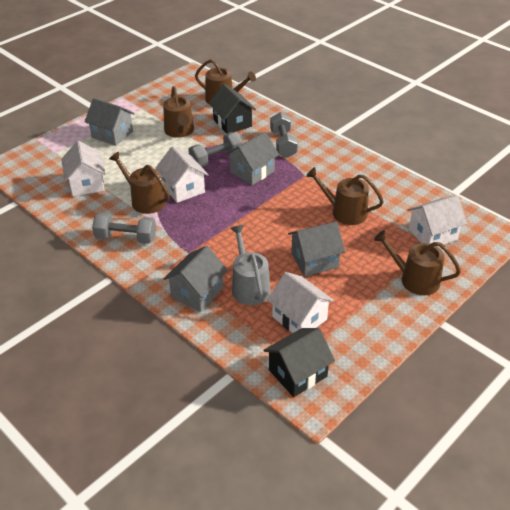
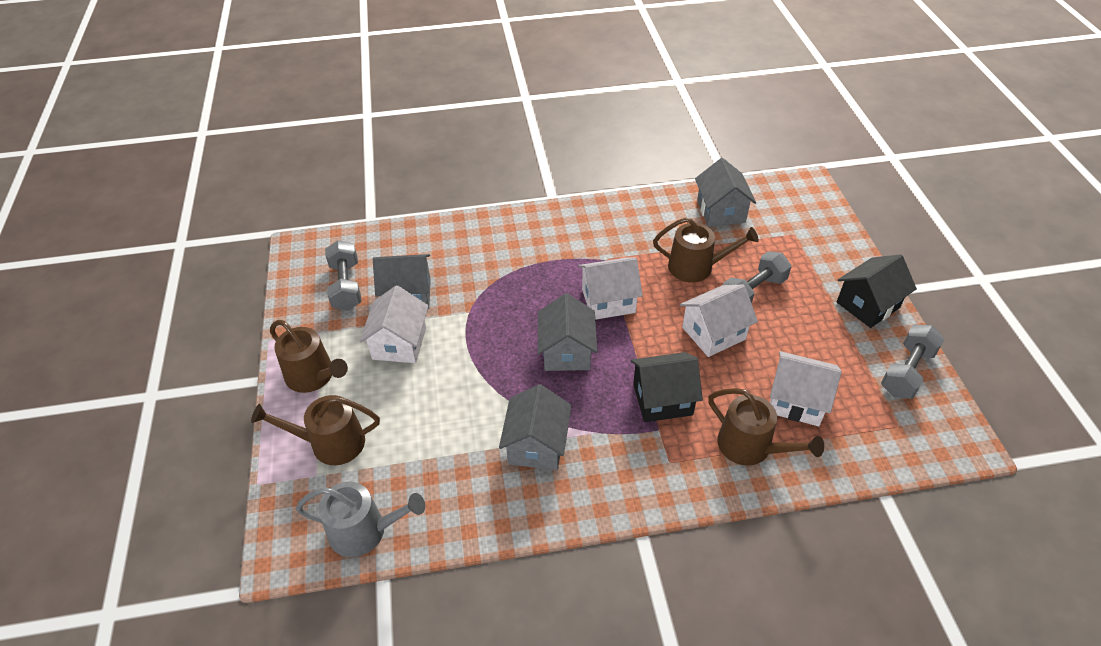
brown watering can: 5 -> 4

